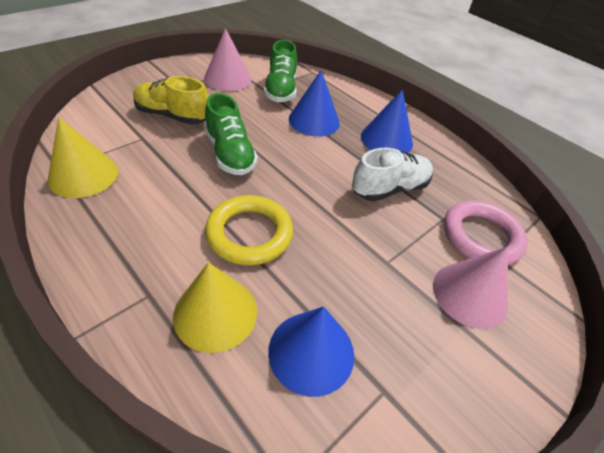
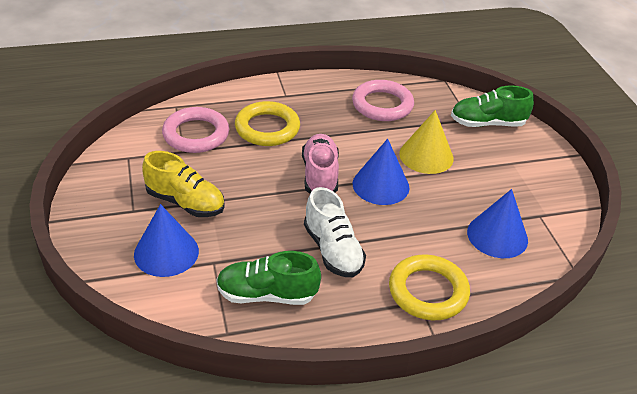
pink cone: 2 -> 0
pink ring: 1 -> 2
pink shoe: 0 -> 1
yellow cone: 2 -> 1
yellow ring: 1 -> 2

